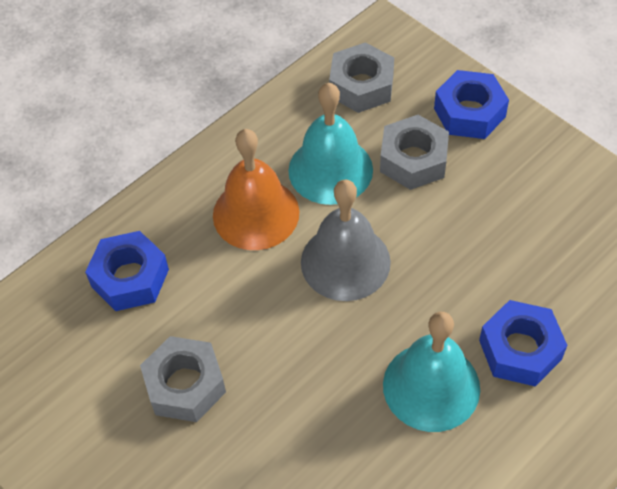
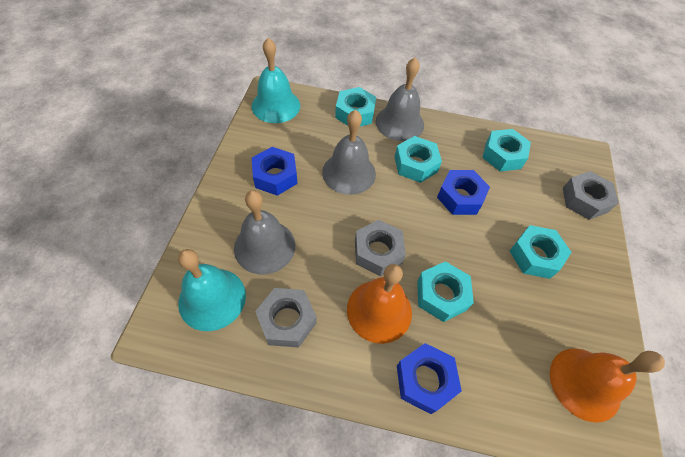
grey bell: 1 -> 3
orange bell: 1 -> 2
turquoise nut: 0 -> 5

